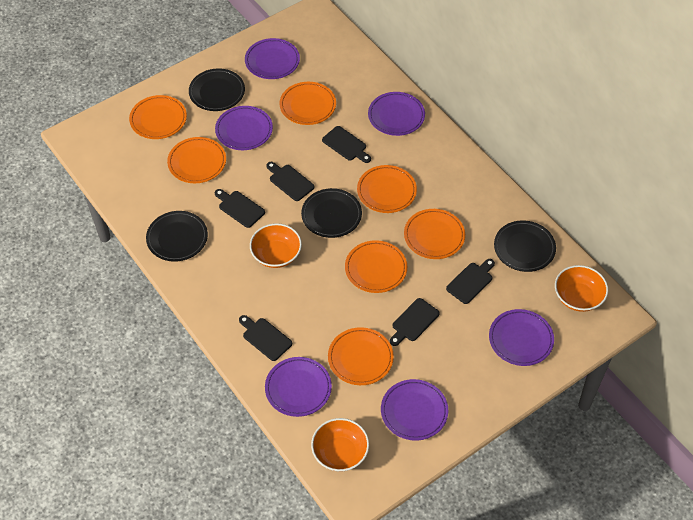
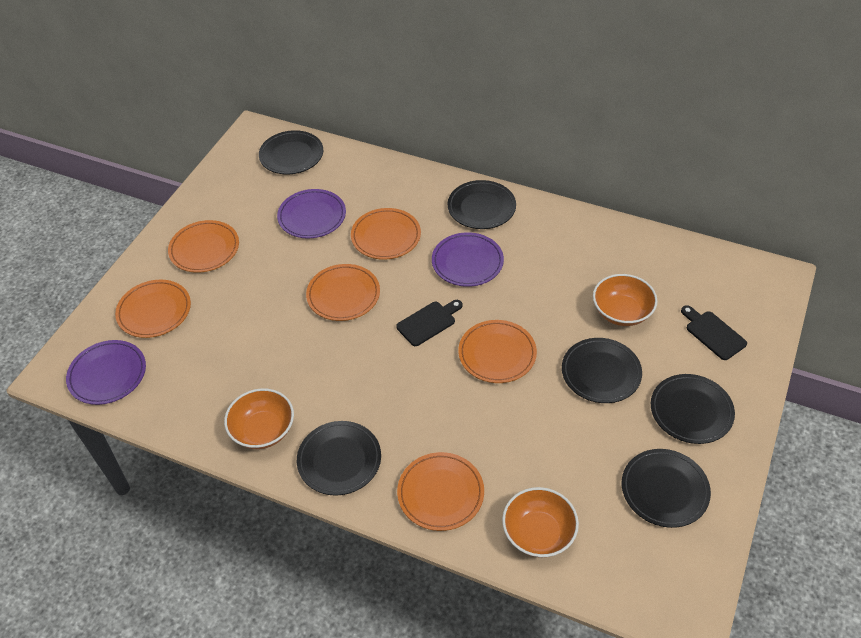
black cutting board: 6 -> 2
black plate: 4 -> 6
orange plate: 7 -> 6
purple plate: 6 -> 3

